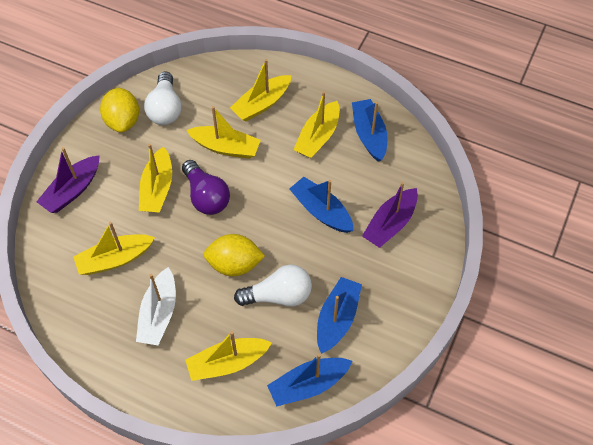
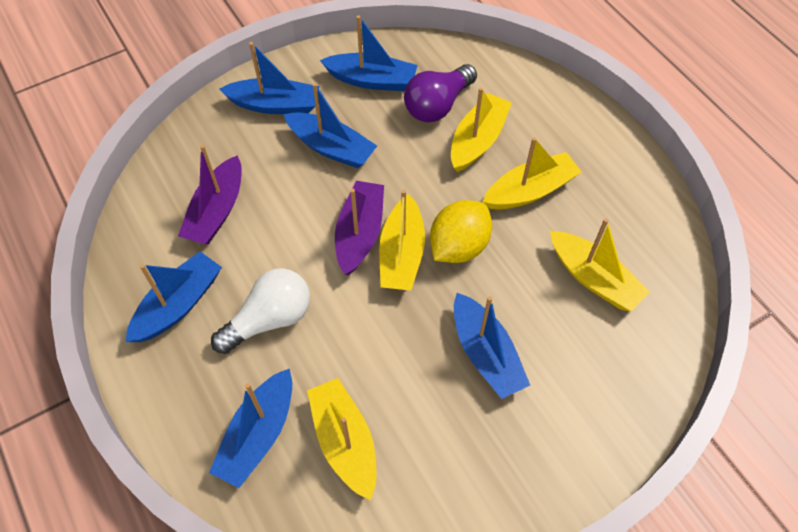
blue boat: 4 -> 6
white boat: 1 -> 0
white light bulb: 2 -> 1
yellow boat: 6 -> 5
yellow lemon: 2 -> 1

